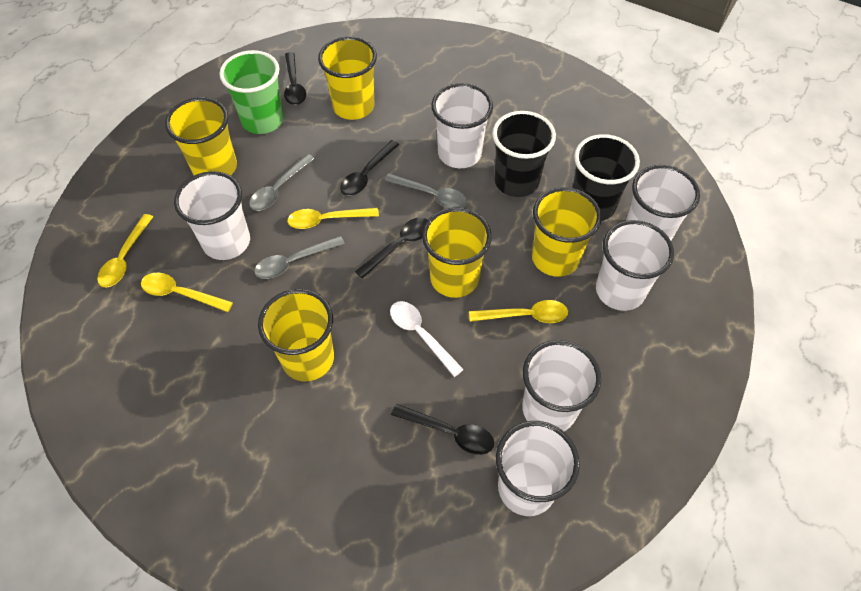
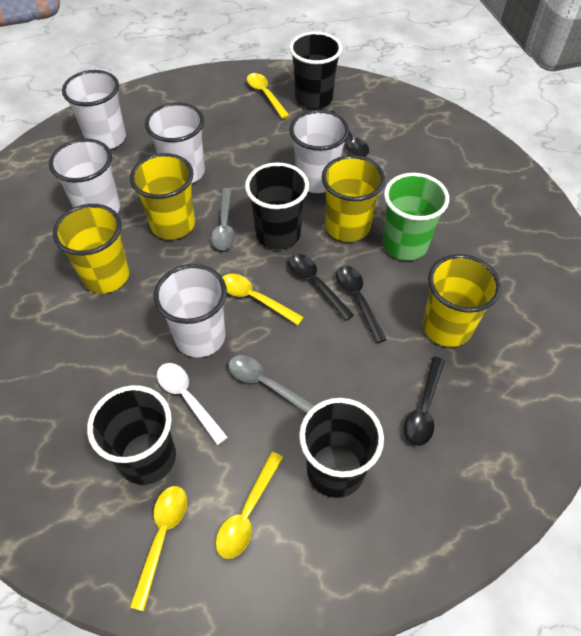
black cup: 2 -> 4
grey spoon: 3 -> 2
white cup: 6 -> 5
yellow cup: 5 -> 4

